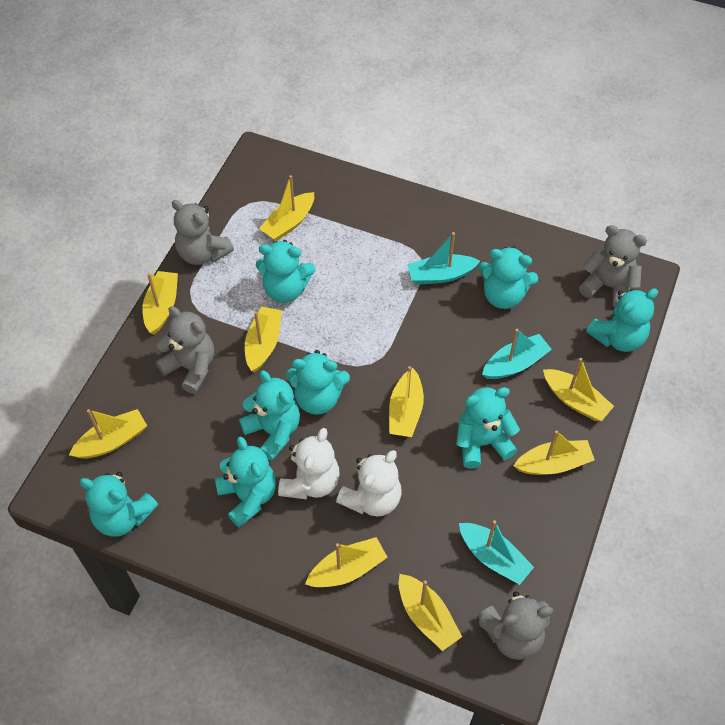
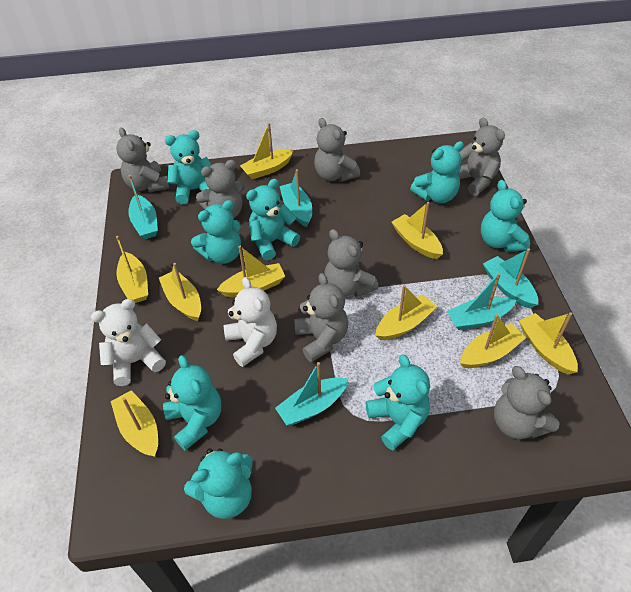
grey teddy bear: 4 -> 7
turquoise boat: 3 -> 5

